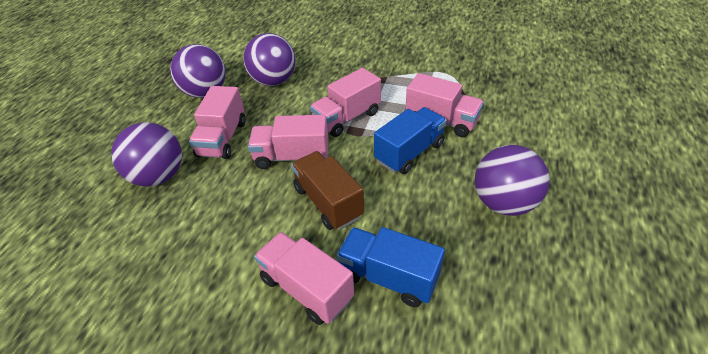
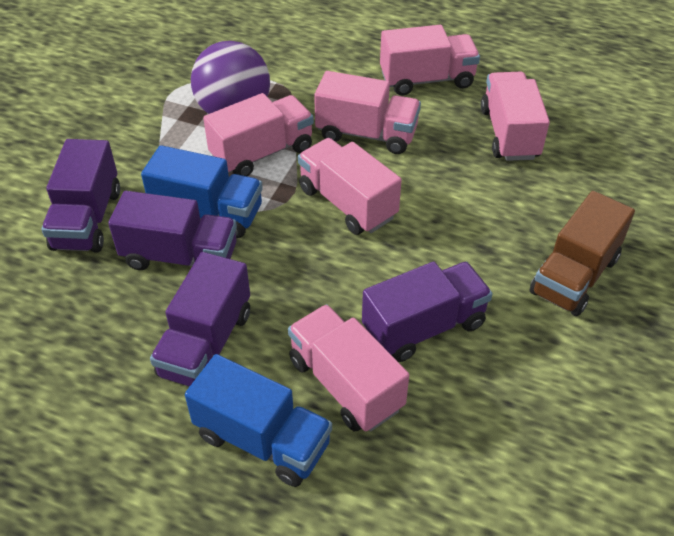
pink truck: 5 -> 6
purple ball: 4 -> 1
purple truck: 0 -> 4

